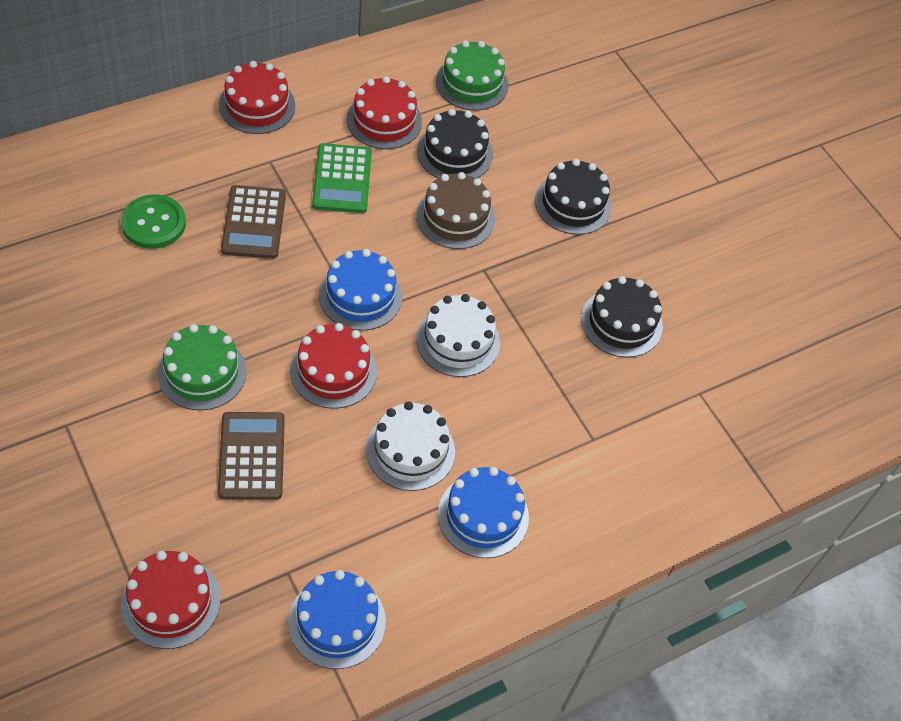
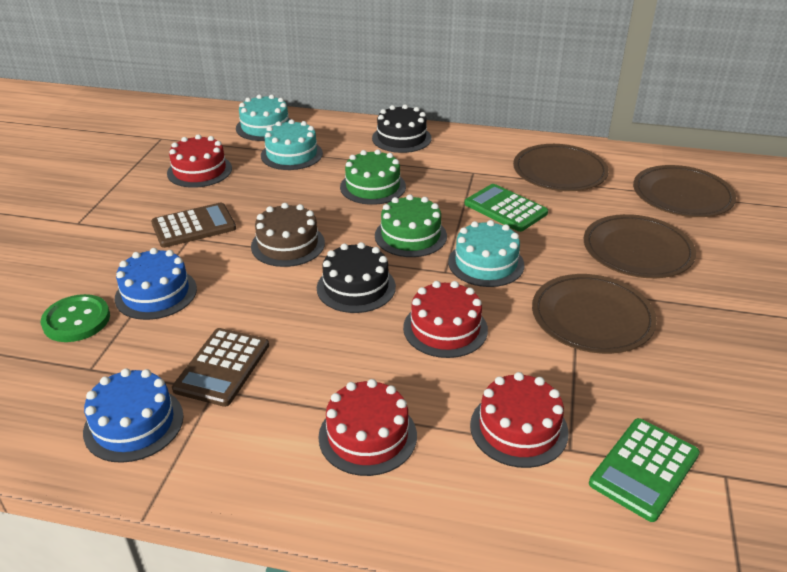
black cake: 3 -> 2
blue cake: 3 -> 2
brown plate: 0 -> 4
green calculator: 1 -> 2
turquoise cake: 0 -> 3
white cake: 2 -> 0

